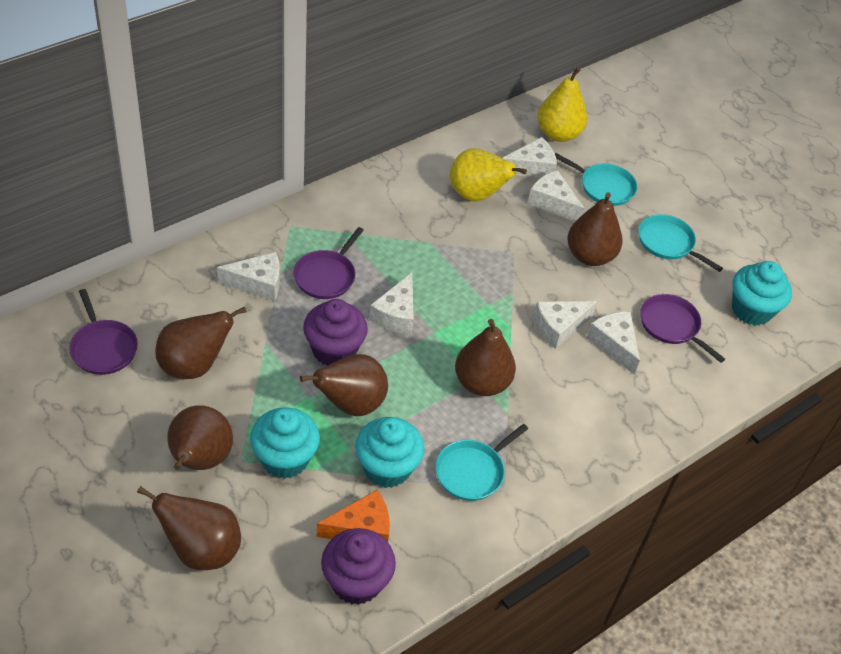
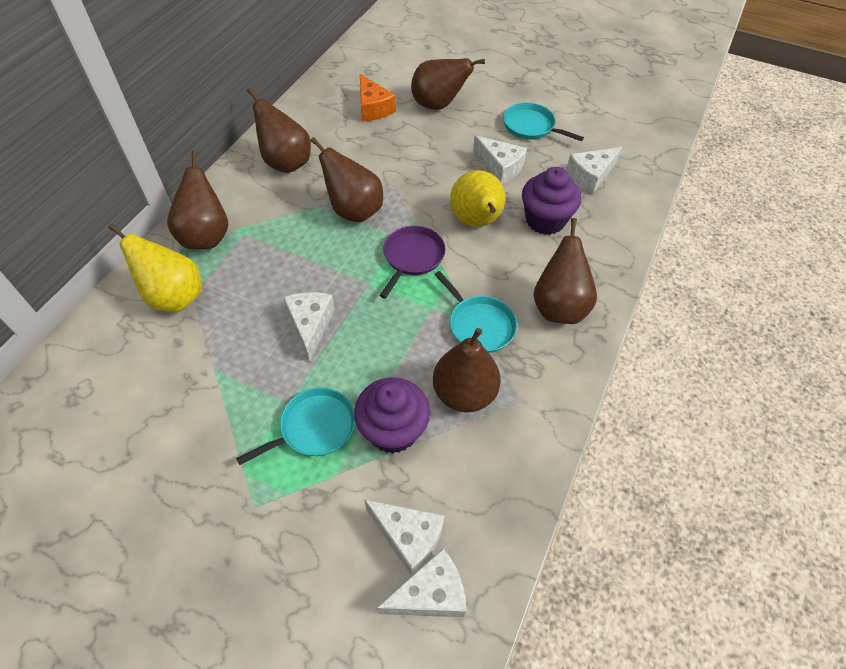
purple pan: 3 -> 1
turquoise cupcake: 3 -> 0
white cheese: 6 -> 5

